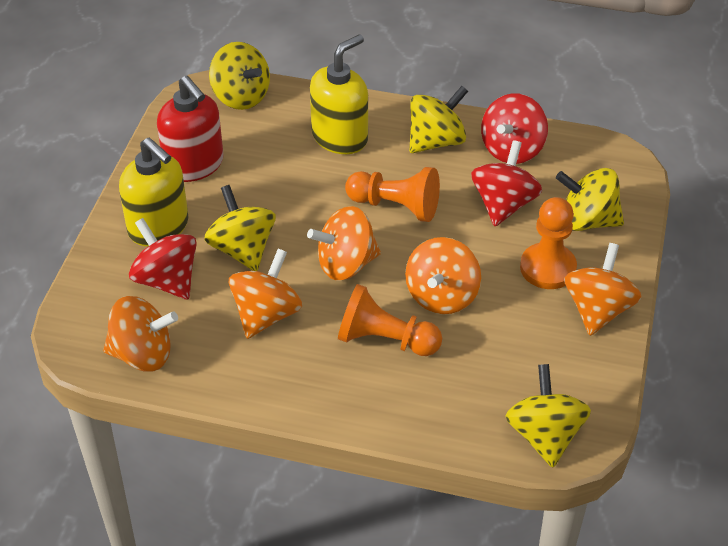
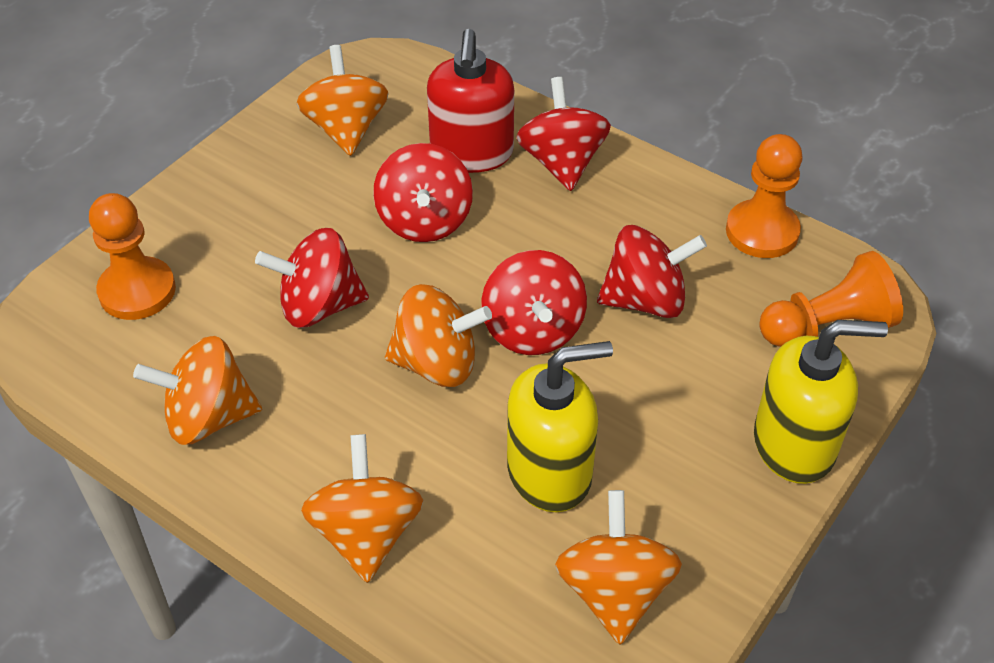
red spinning top: 3 -> 5
yellow spinning top: 5 -> 0

